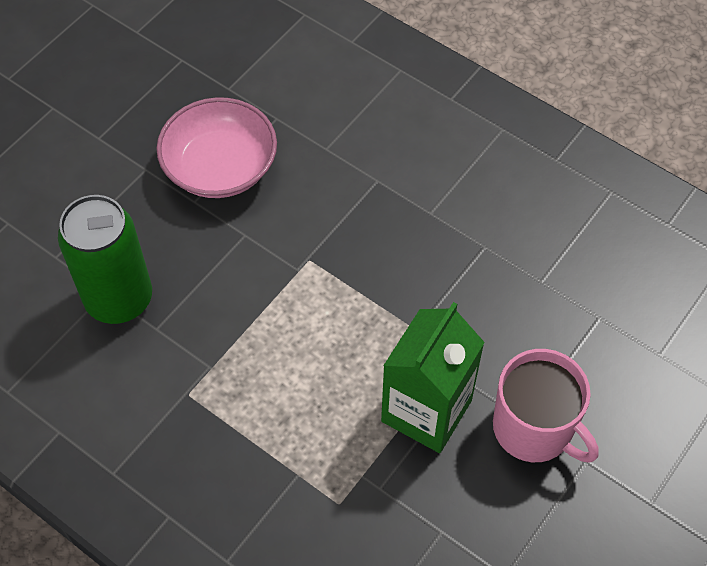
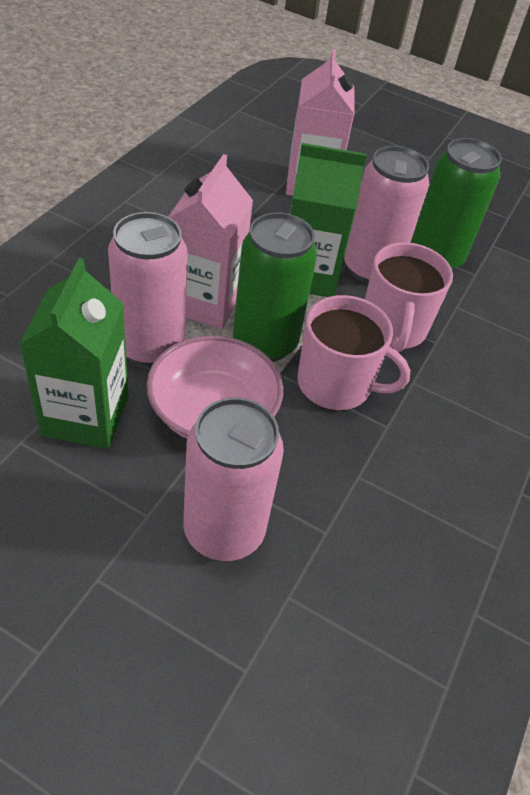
green can: 1 -> 2
green carton: 1 -> 2
pink can: 0 -> 3
pink carton: 0 -> 2
pink mug: 1 -> 2

